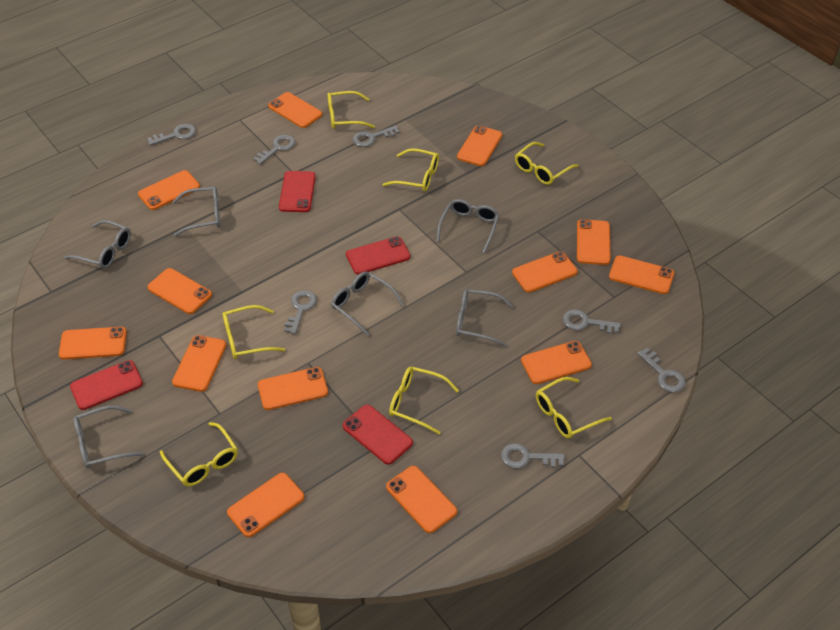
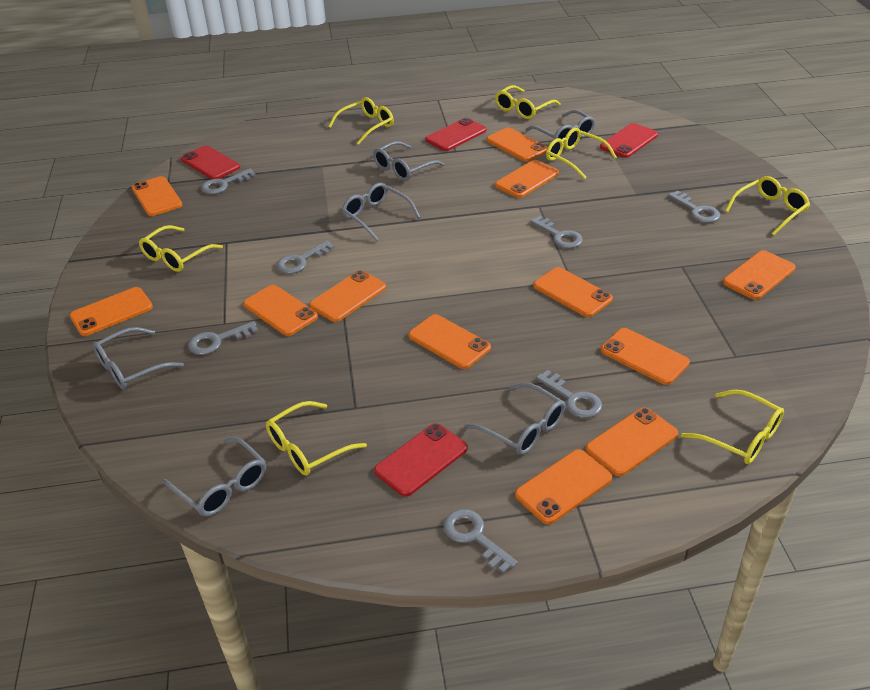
orange phone: 13 -> 12

